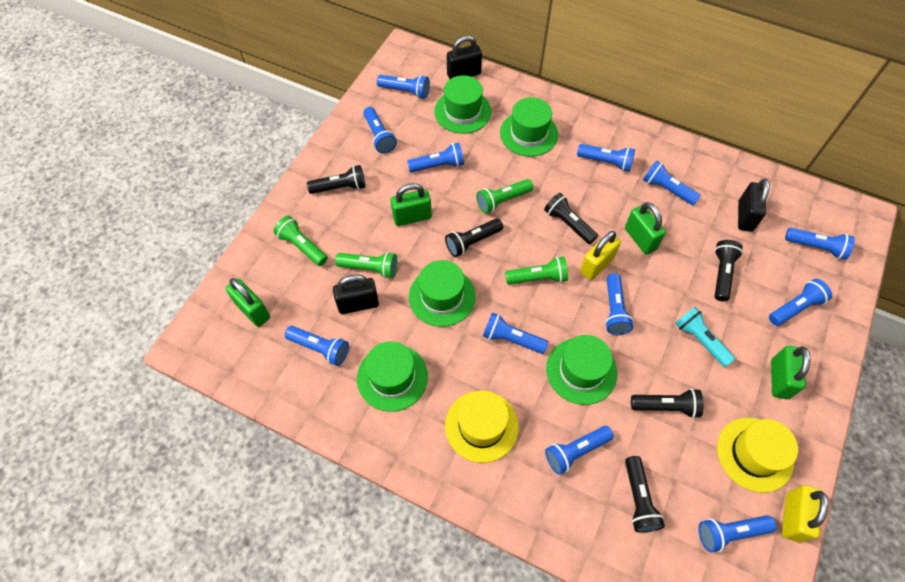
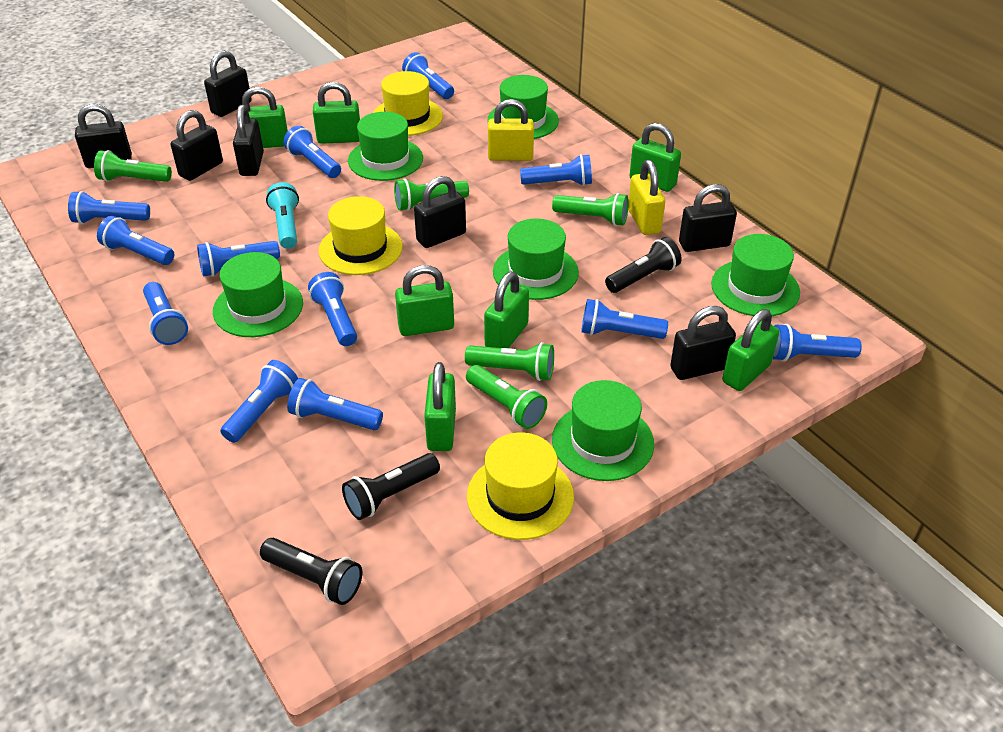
black flashlight: 6 -> 3
black padlock: 3 -> 7
green flashlight: 4 -> 5
green hat: 5 -> 6
green padlock: 4 -> 7
yellow hat: 2 -> 3

